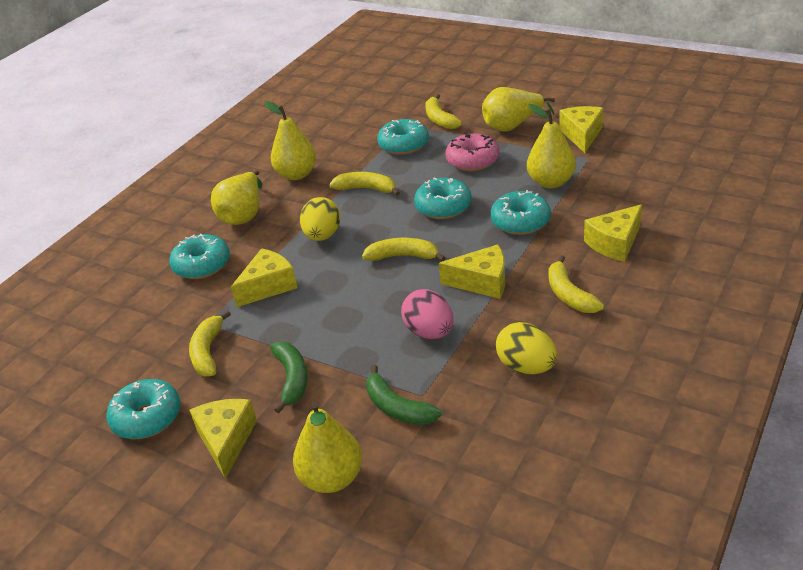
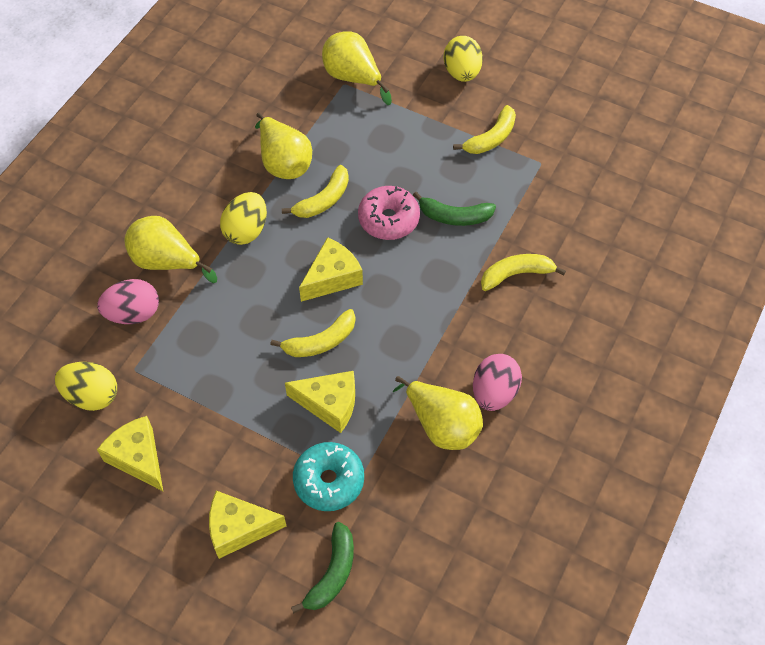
pink egg: 1 -> 2
turquoise donut: 5 -> 1
yellow banana: 5 -> 4
yellow cheese: 5 -> 4
yellow egg: 2 -> 3
yellow pear: 5 -> 4

